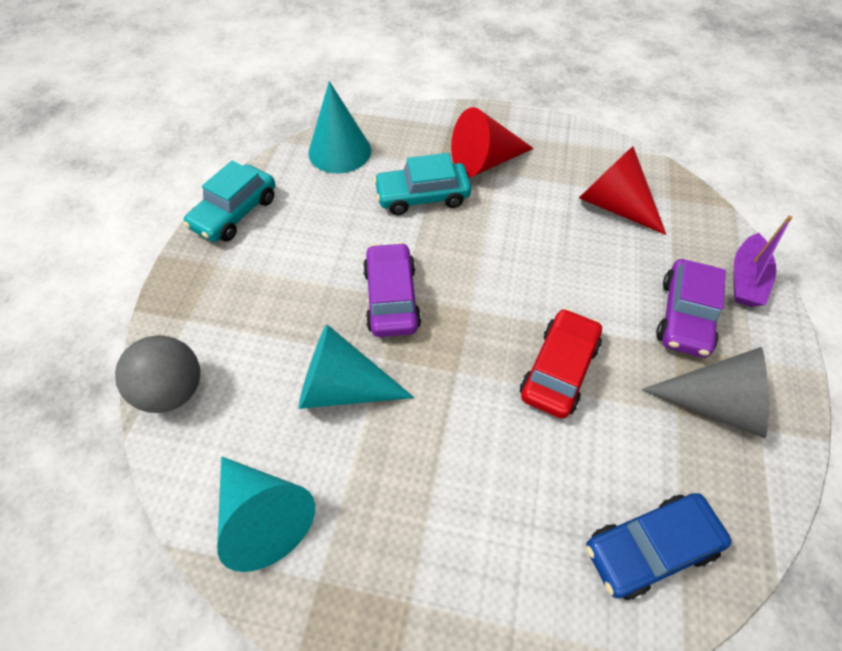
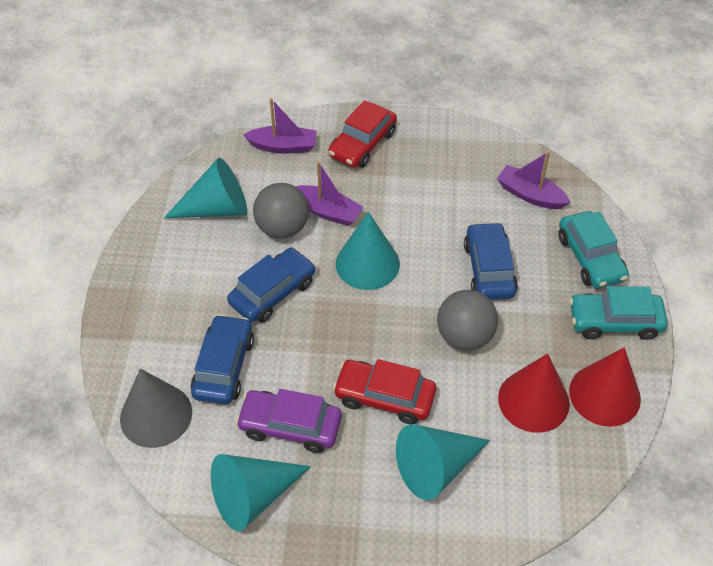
blue car: 1 -> 3
grey ball: 1 -> 2
purple boat: 1 -> 3
purple car: 2 -> 1
red car: 1 -> 2
turquoise cone: 3 -> 4

